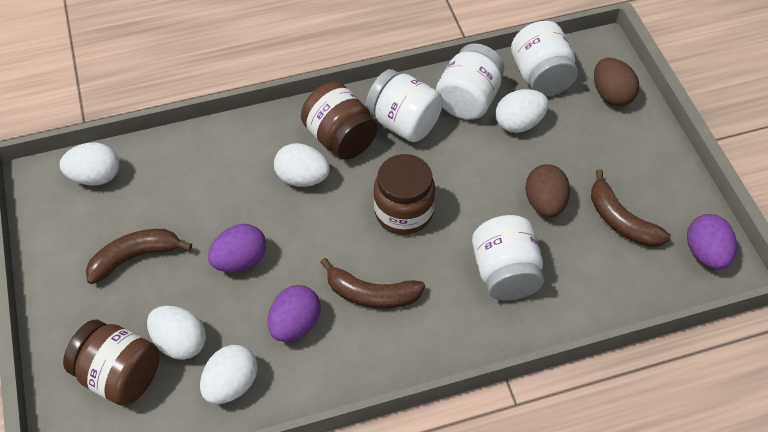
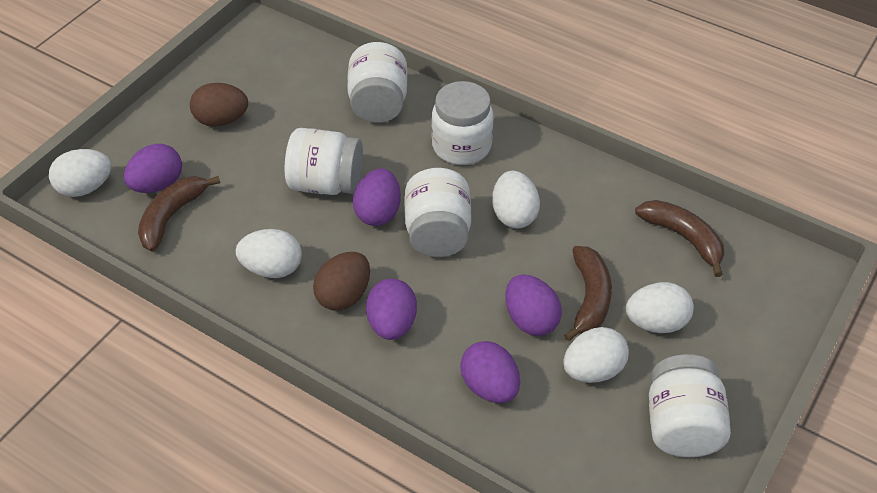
brown jar: 3 -> 0
purple egg: 3 -> 5
white jar: 4 -> 5

